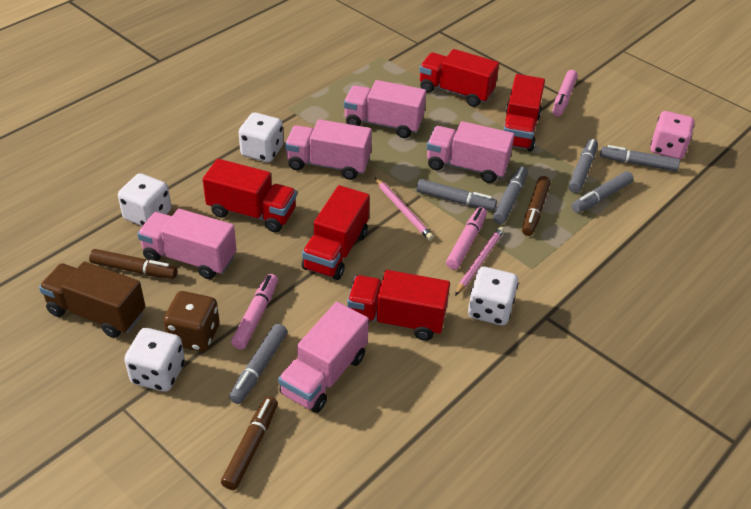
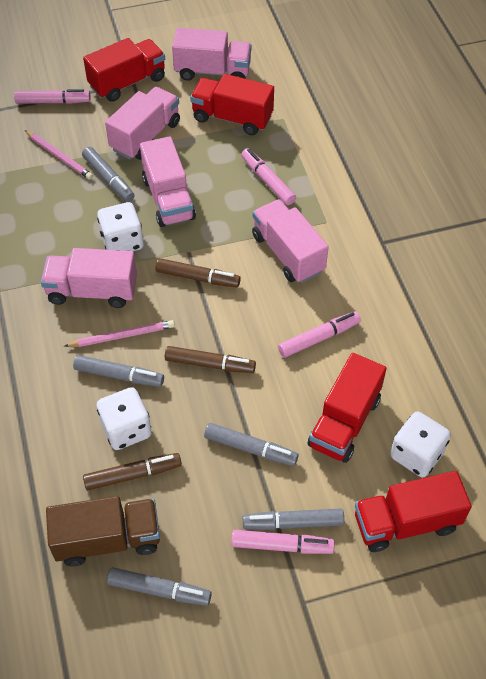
brown dice: 1 -> 0
grey marker: 6 -> 5
pink dice: 1 -> 0
pink marker: 3 -> 4
red truck: 5 -> 4
white dice: 4 -> 3

